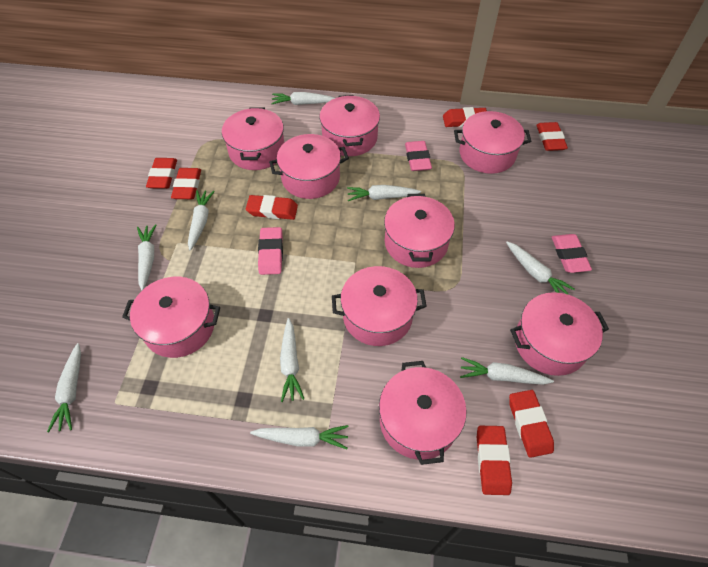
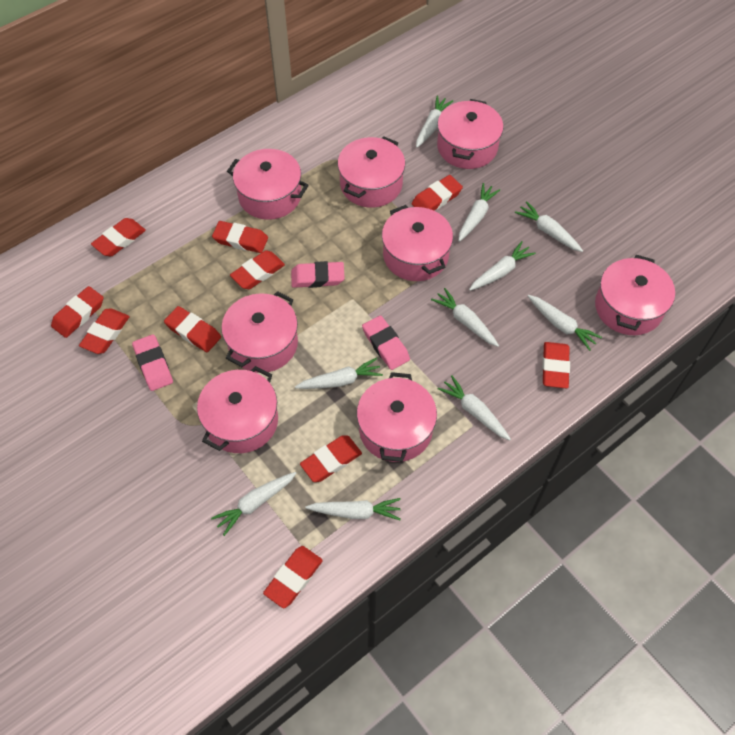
pink pot: 9 -> 8
red eraser: 7 -> 10
white carrot: 9 -> 10

